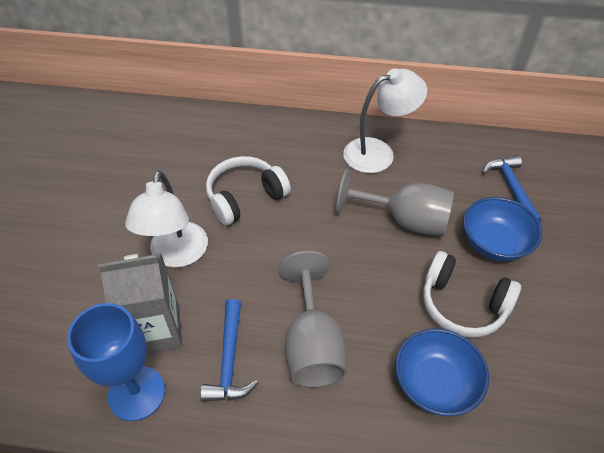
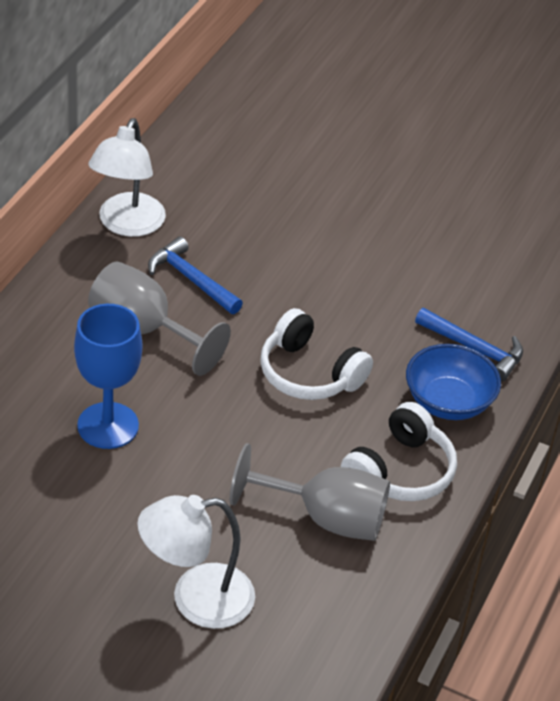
blue bowl: 2 -> 1
grey carton: 1 -> 0

